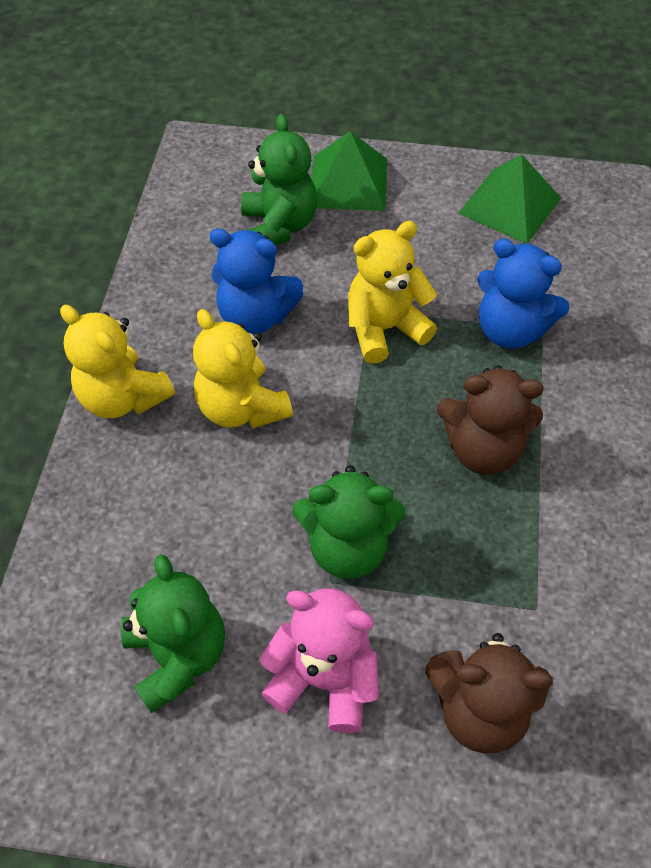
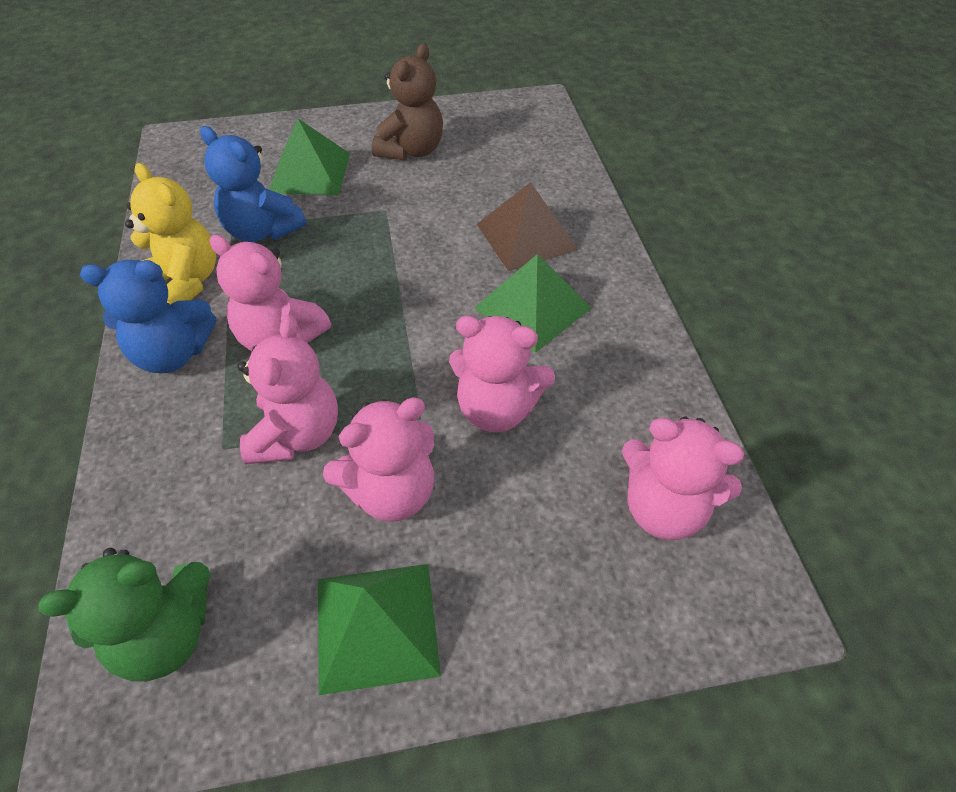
brown pyramid: 0 -> 1
brown teddy bear: 2 -> 1
green pyramid: 2 -> 3
green teddy bear: 3 -> 1
pink teddy bear: 1 -> 5
yellow teddy bear: 3 -> 1

